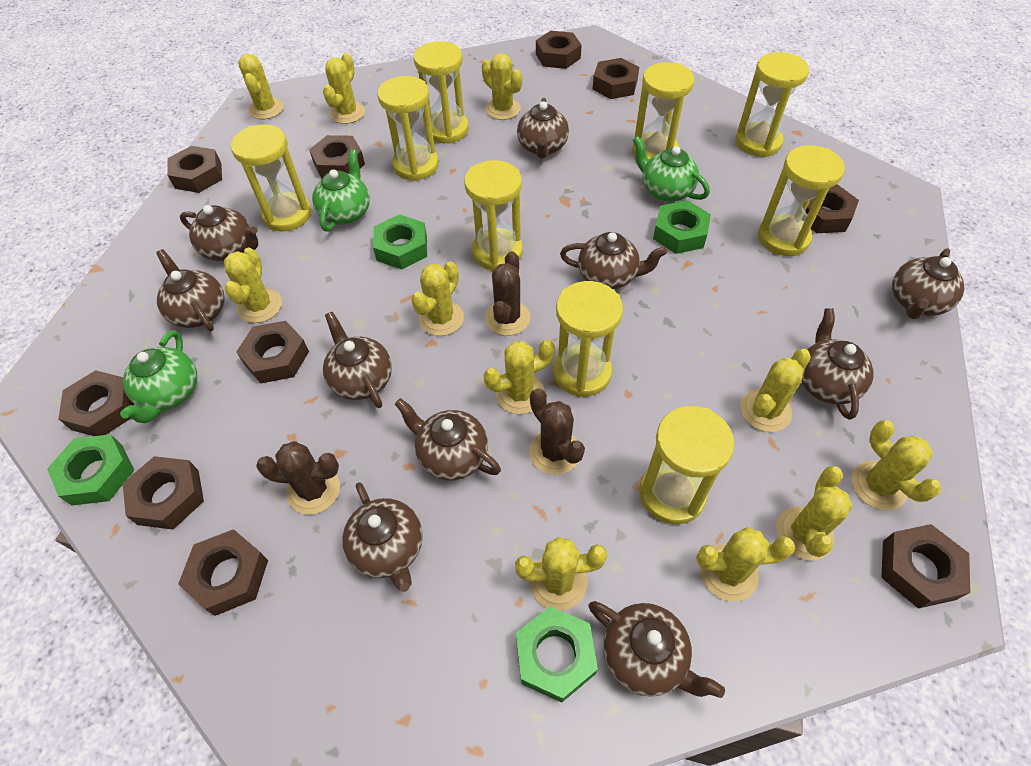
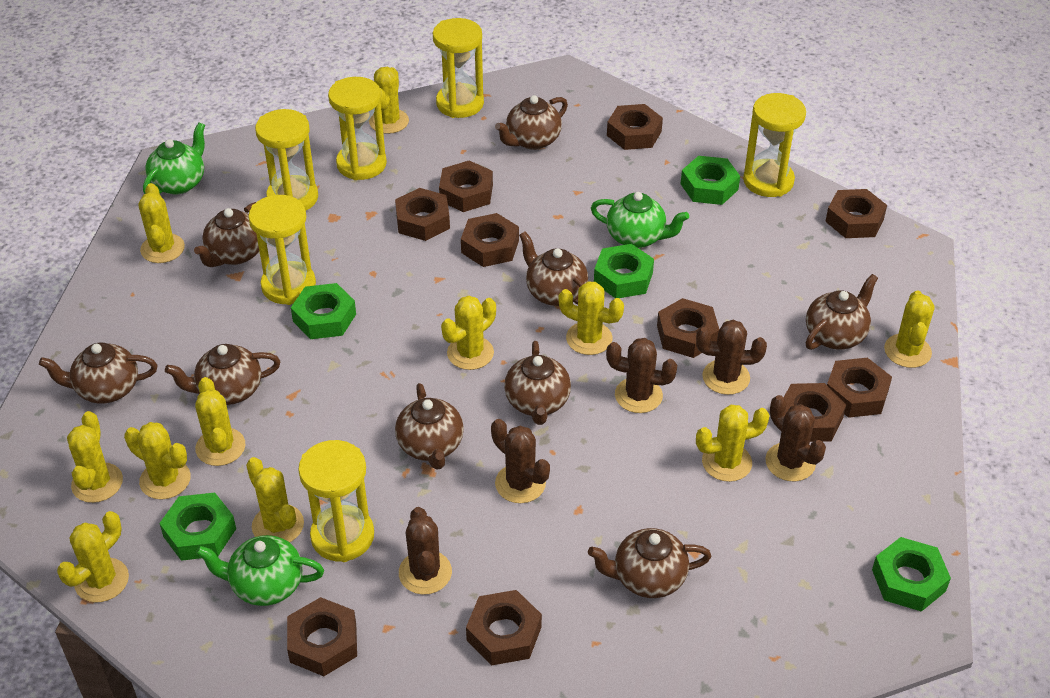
brown cactus: 3 -> 5
brown teapot: 10 -> 9
green nut: 4 -> 5
yellow hourglass: 9 -> 6

